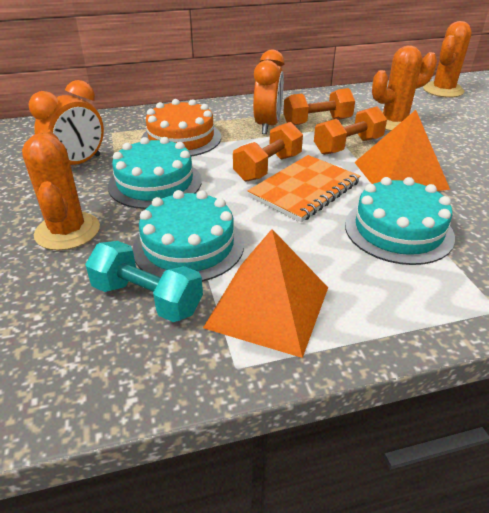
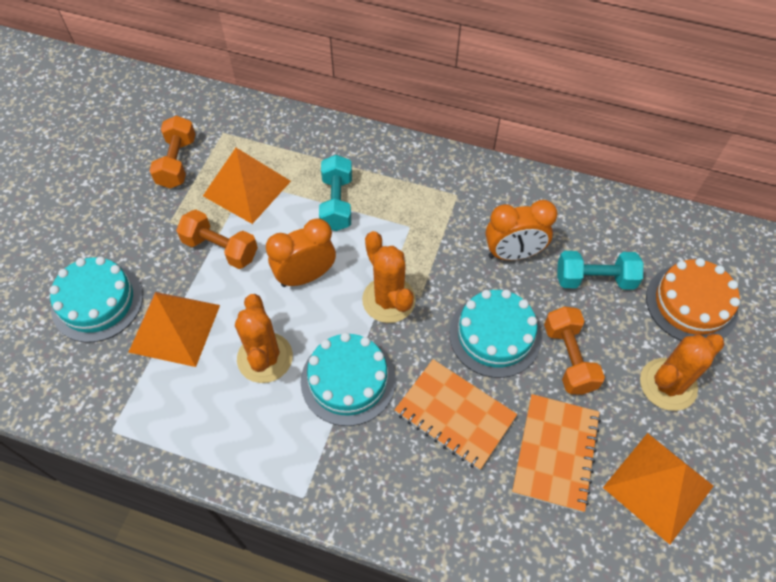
orange notebook: 1 -> 2
orange pyramid: 2 -> 3
turquoise dumbbell: 1 -> 2

